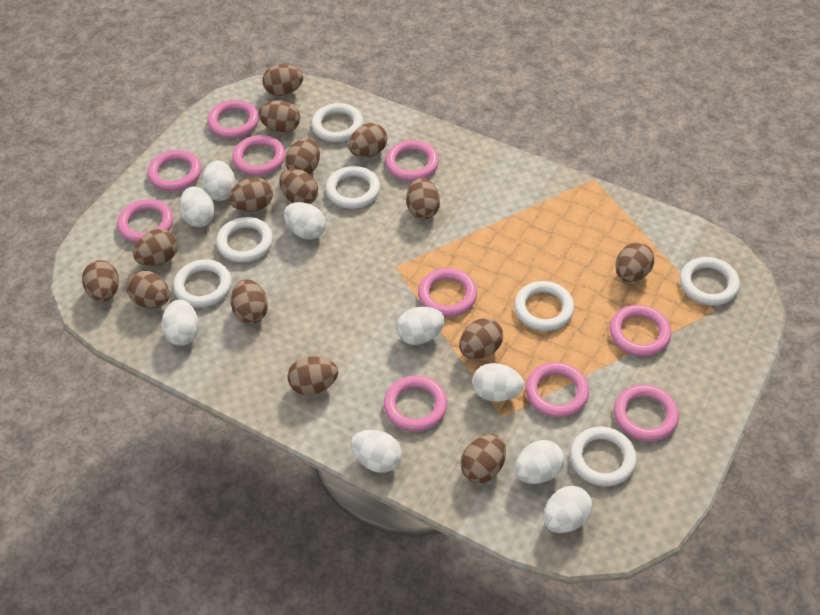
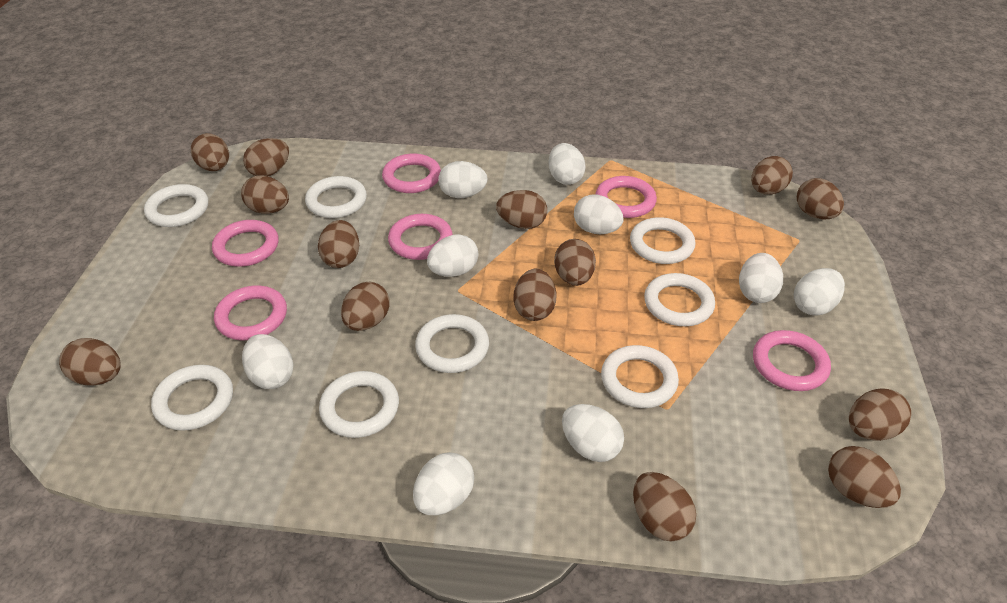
brown egg: 15 -> 14
pink ring: 10 -> 6
white ring: 7 -> 8

